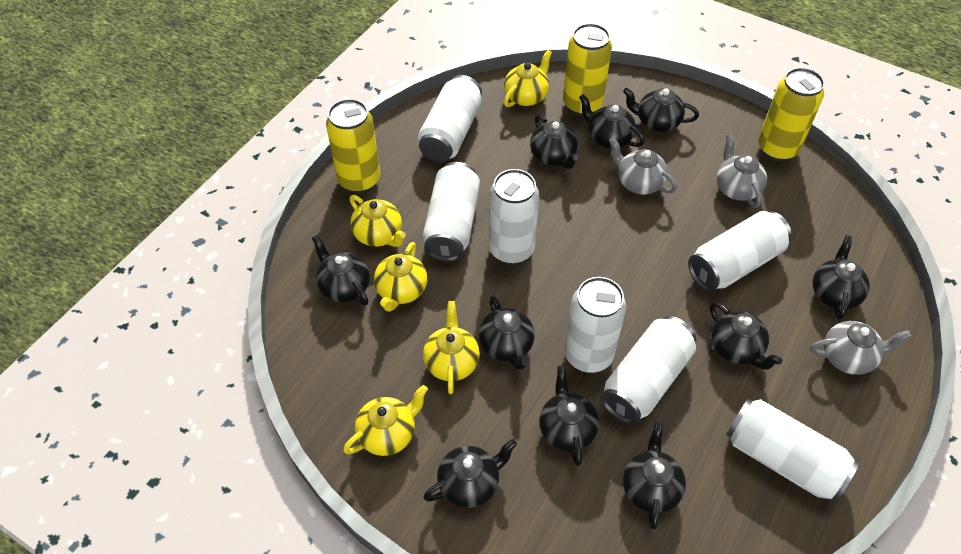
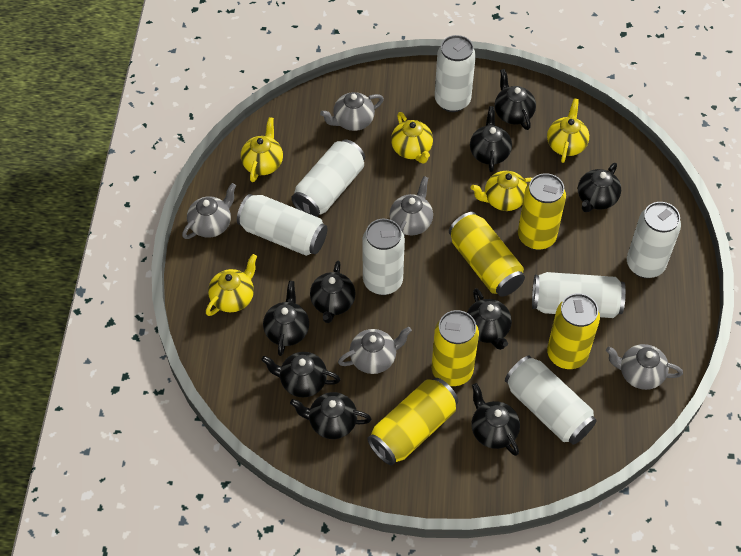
black teapot: 10 -> 9
grey teapot: 3 -> 5
yellow can: 3 -> 5

